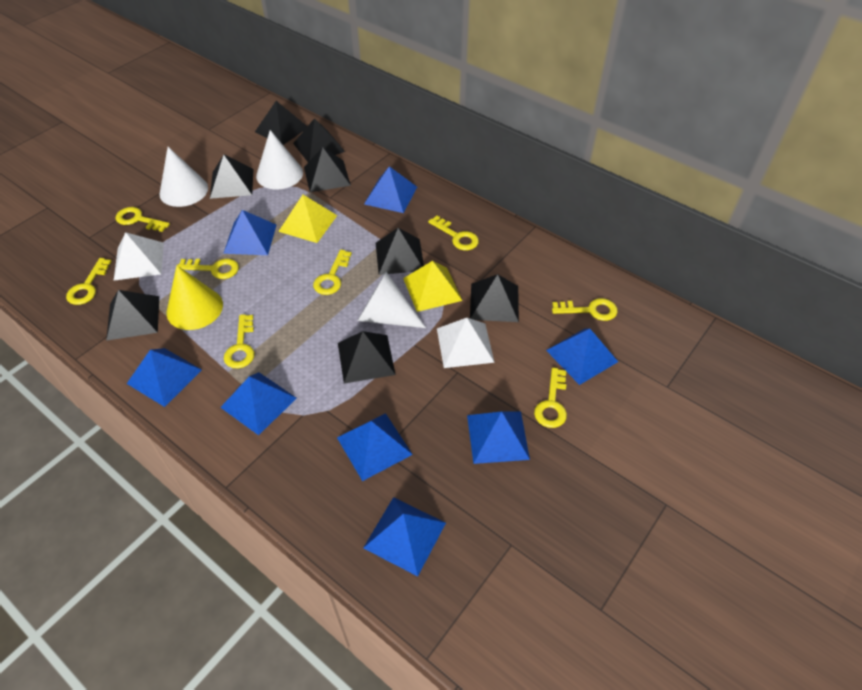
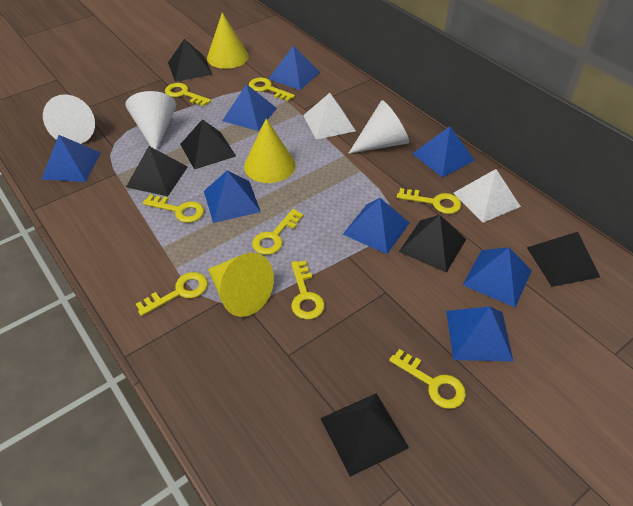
black pyramid: 8 -> 6
yellow cone: 1 -> 3
yellow pyramid: 2 -> 0

